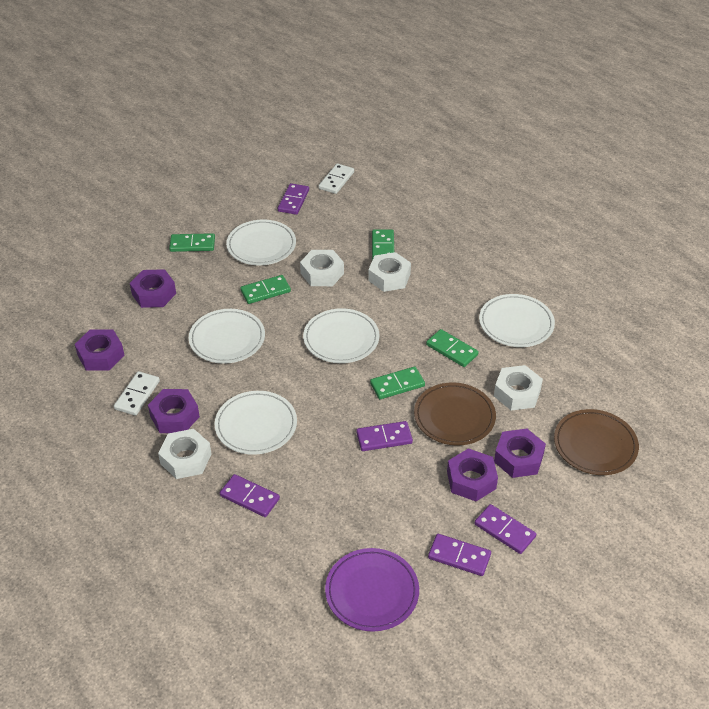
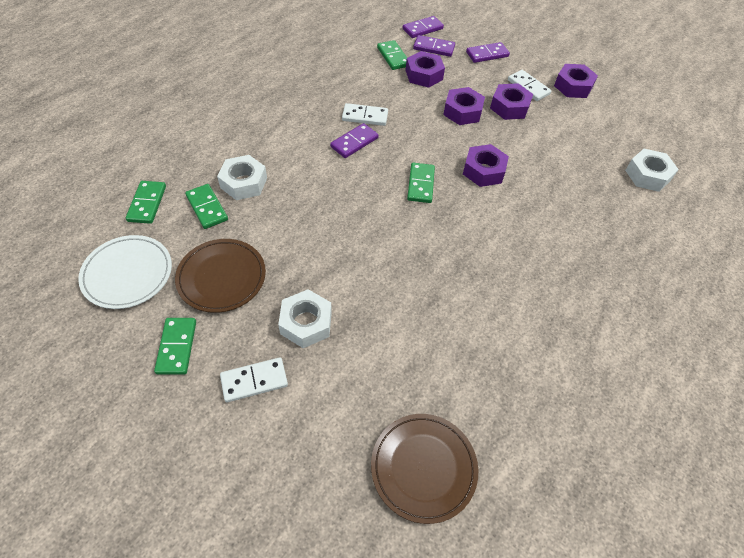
purple domino: 5 -> 4
purple plate: 1 -> 0
white domino: 2 -> 3
white nut: 4 -> 3
white plate: 5 -> 1

